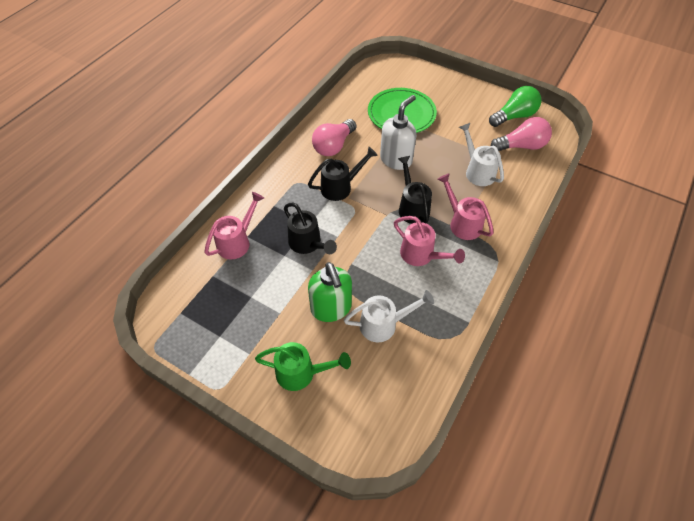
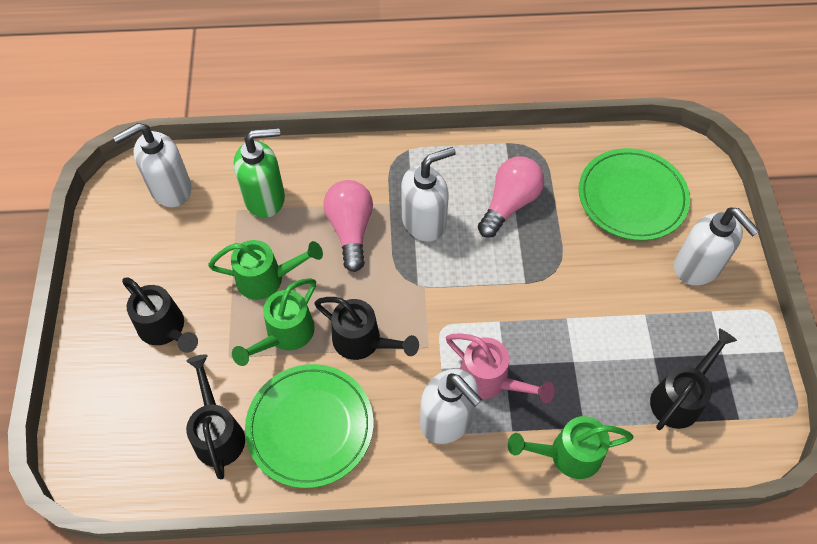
black watering can: 3 -> 4
green light bulb: 1 -> 0
green plate: 1 -> 2
green watering can: 1 -> 3
pink watering can: 3 -> 1
white soap dispenser: 1 -> 4
white watering can: 2 -> 0

